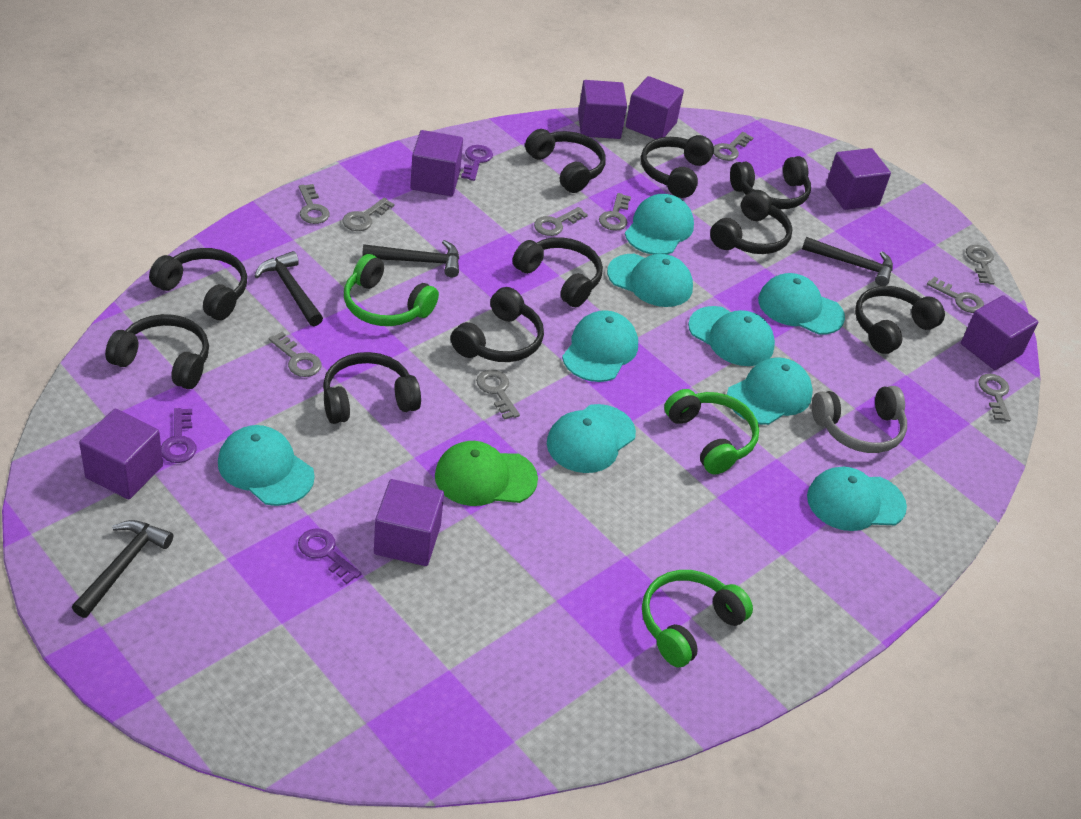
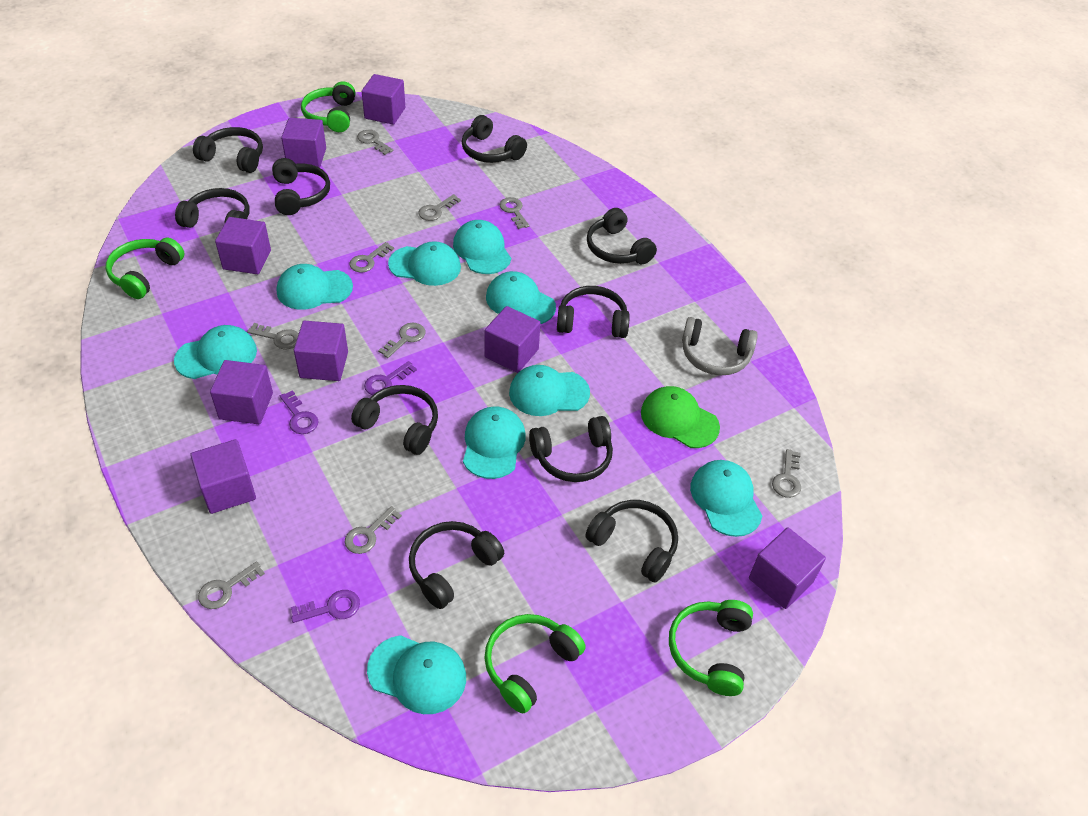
black hammer: 4 -> 0
green headphones: 3 -> 4
grey key: 10 -> 9
purple cube: 7 -> 8

